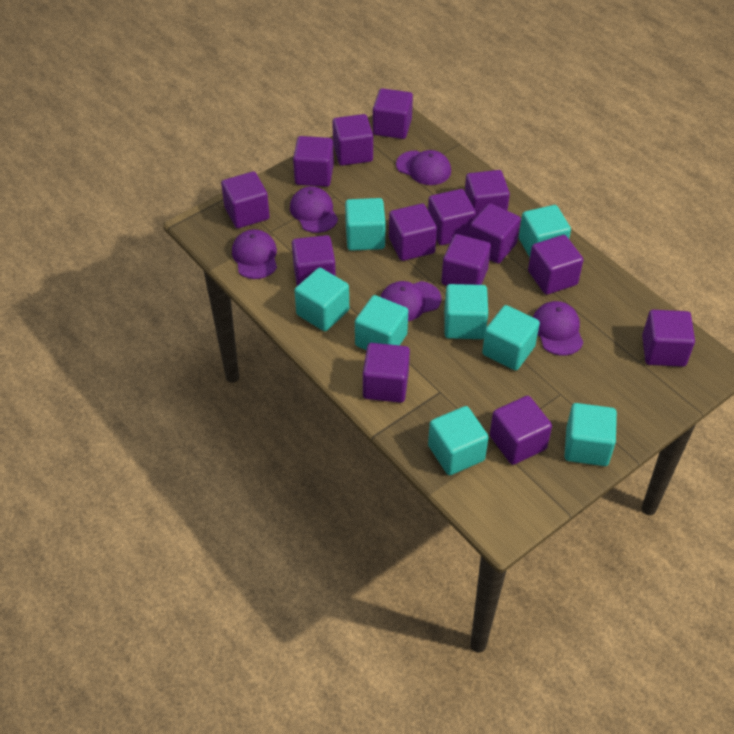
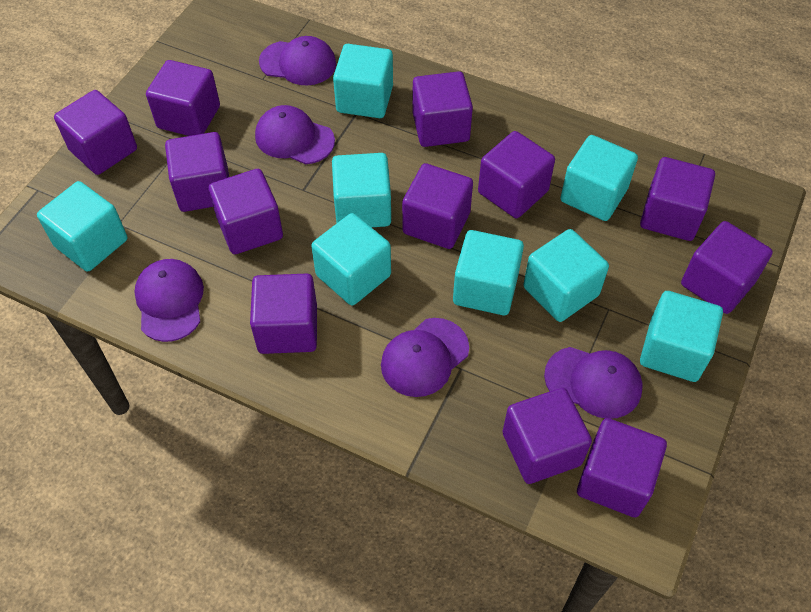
purple cube: 14 -> 12

